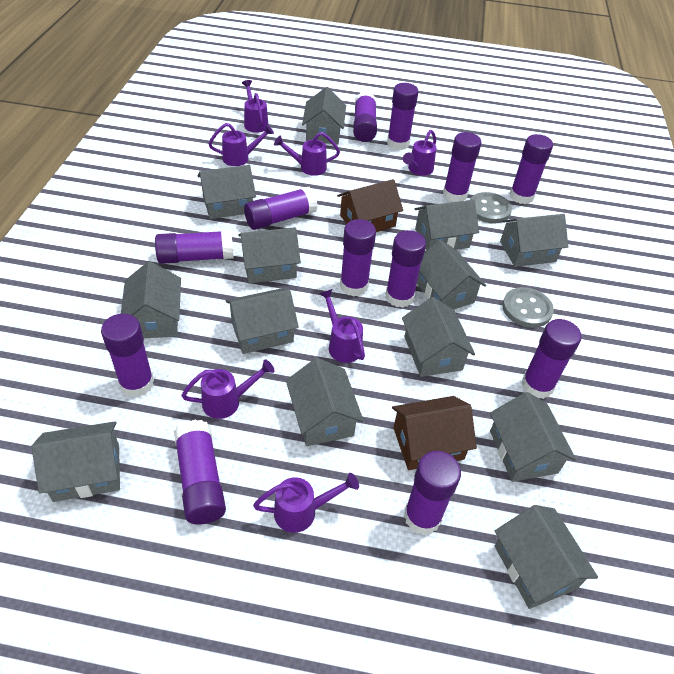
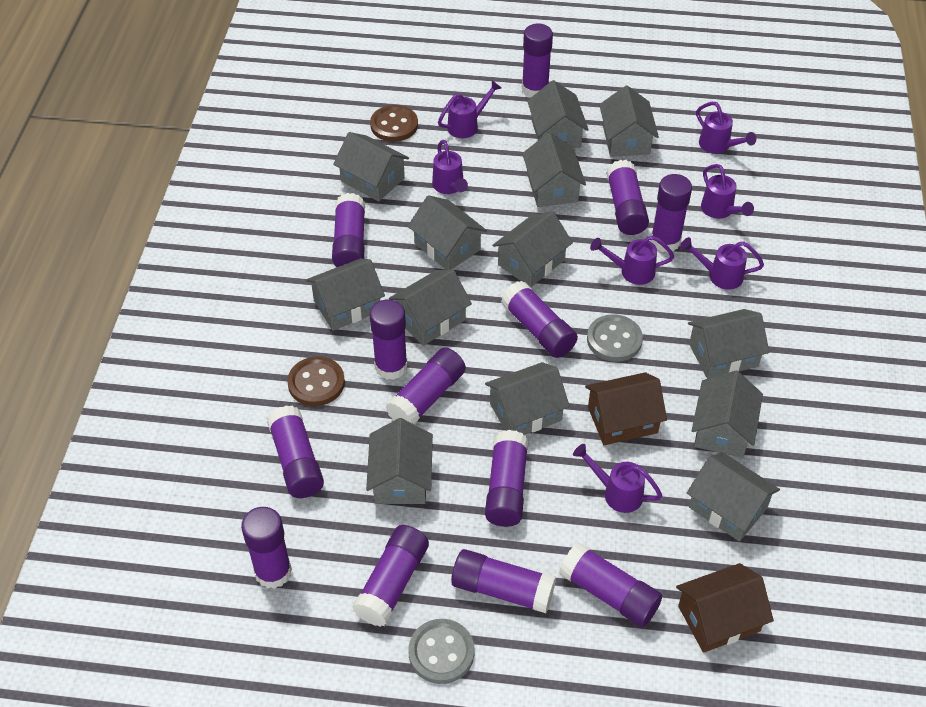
brown button: 0 -> 2
purple glue stick: 12 -> 13

